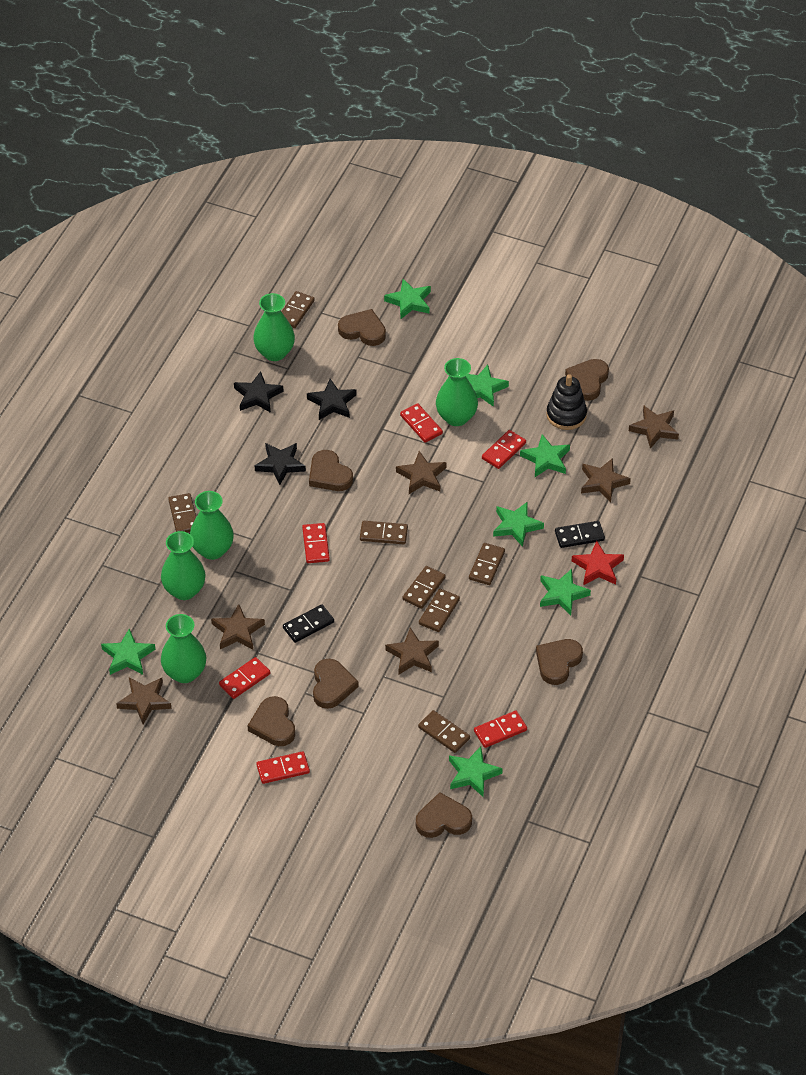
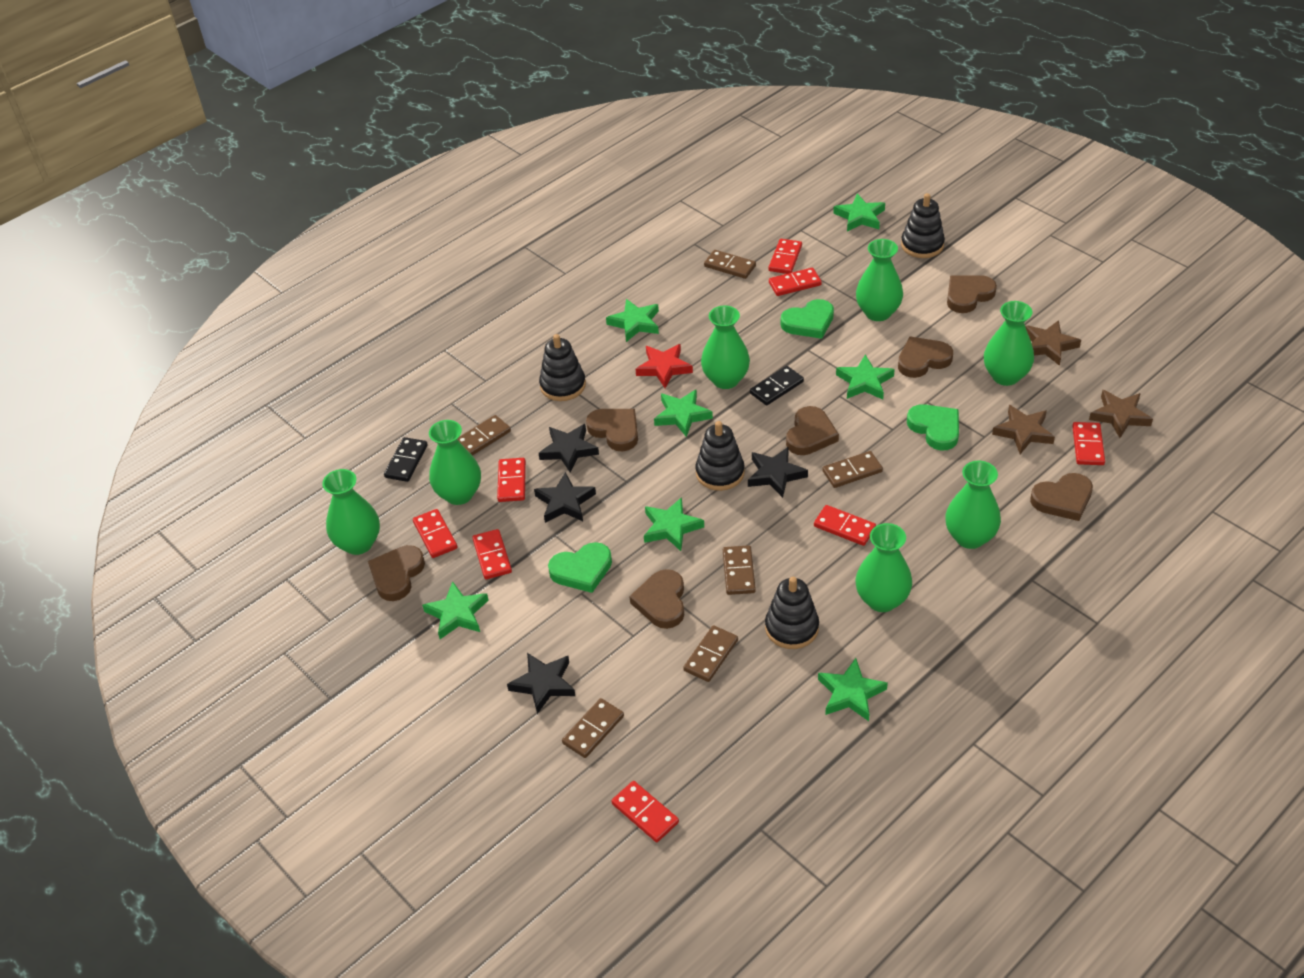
black stacking toy: 1 -> 4
black star: 3 -> 4
brown domino: 7 -> 6
brown star: 6 -> 3
green heart: 0 -> 3
green vase: 5 -> 7
red domino: 6 -> 8

